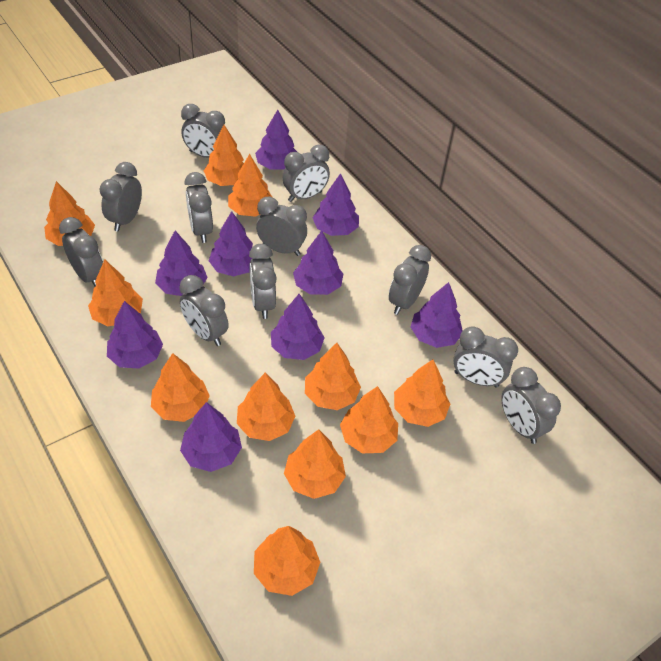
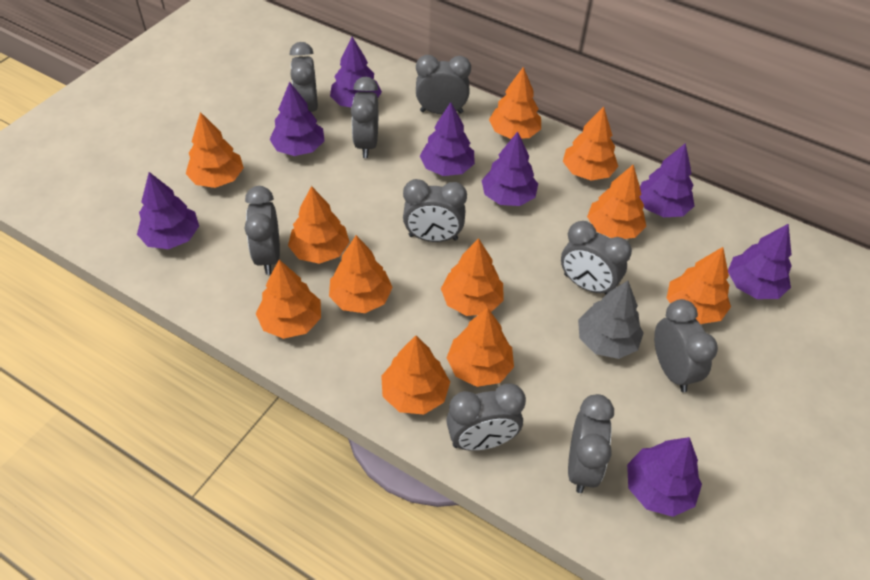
grey clock: 11 -> 9
grey tree: 0 -> 1
purple tree: 9 -> 8

